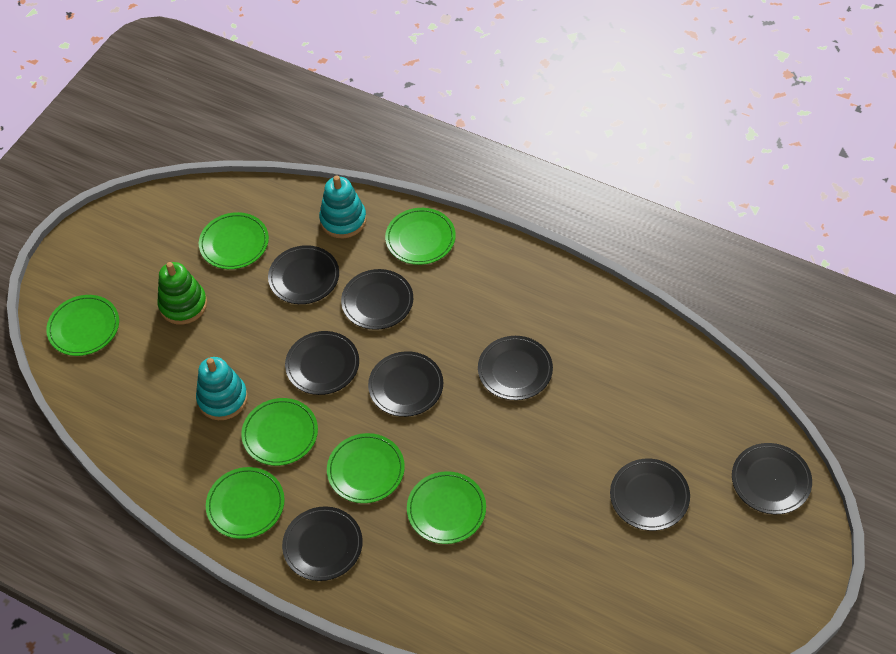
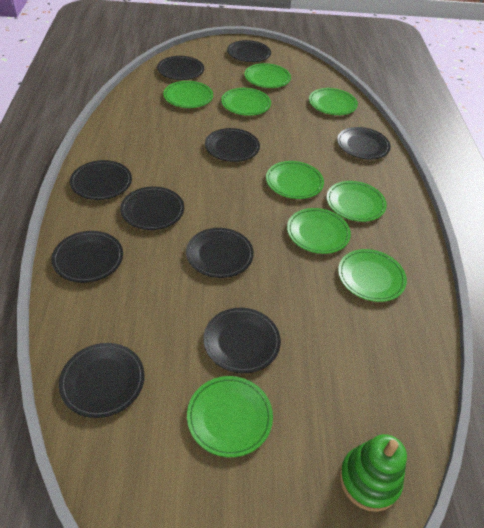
black plate: 8 -> 10
green plate: 7 -> 9
turquoise stacking toy: 2 -> 0

